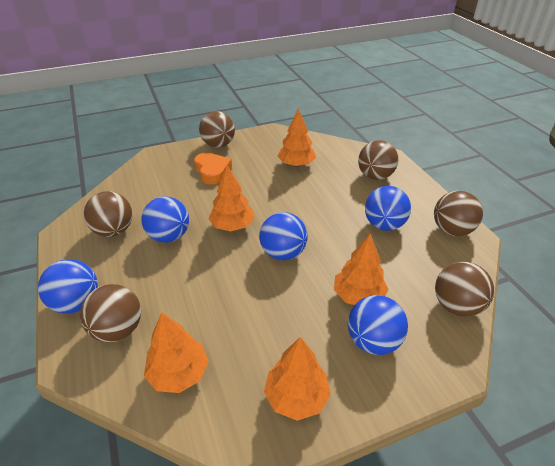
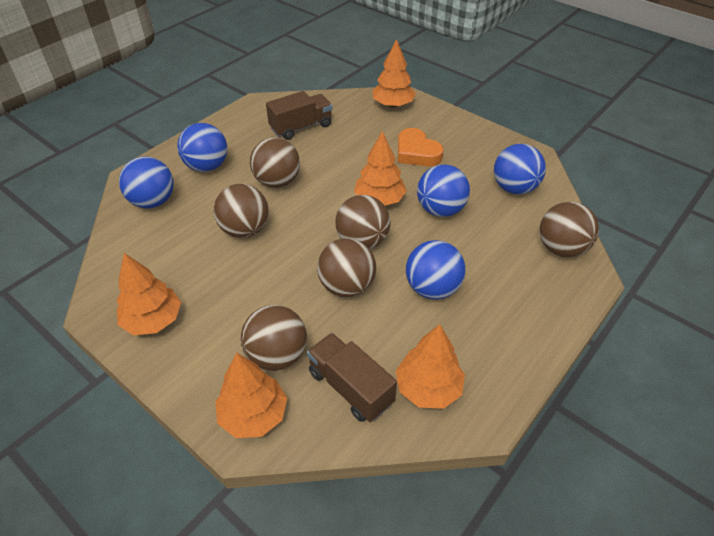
brown truck: 0 -> 2

